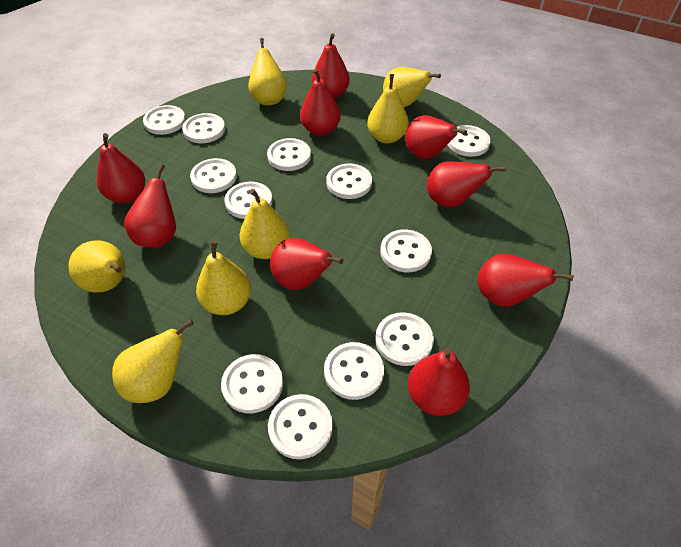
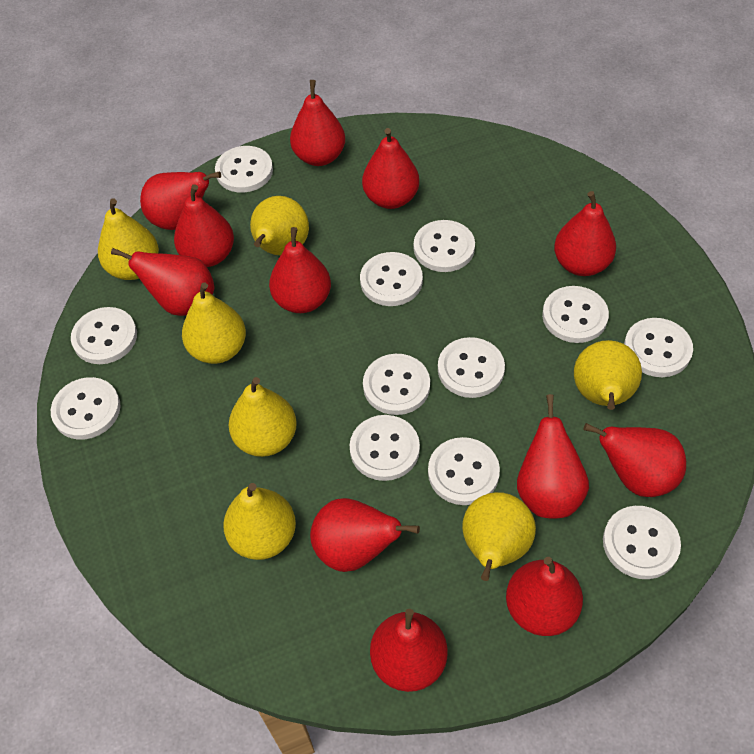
red pear: 9 -> 12

